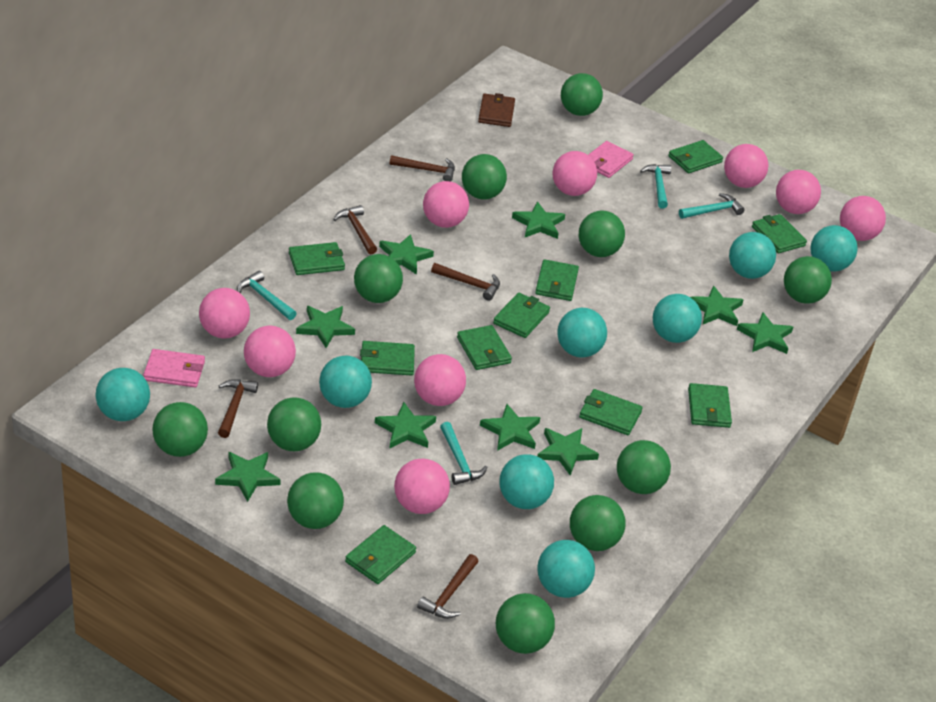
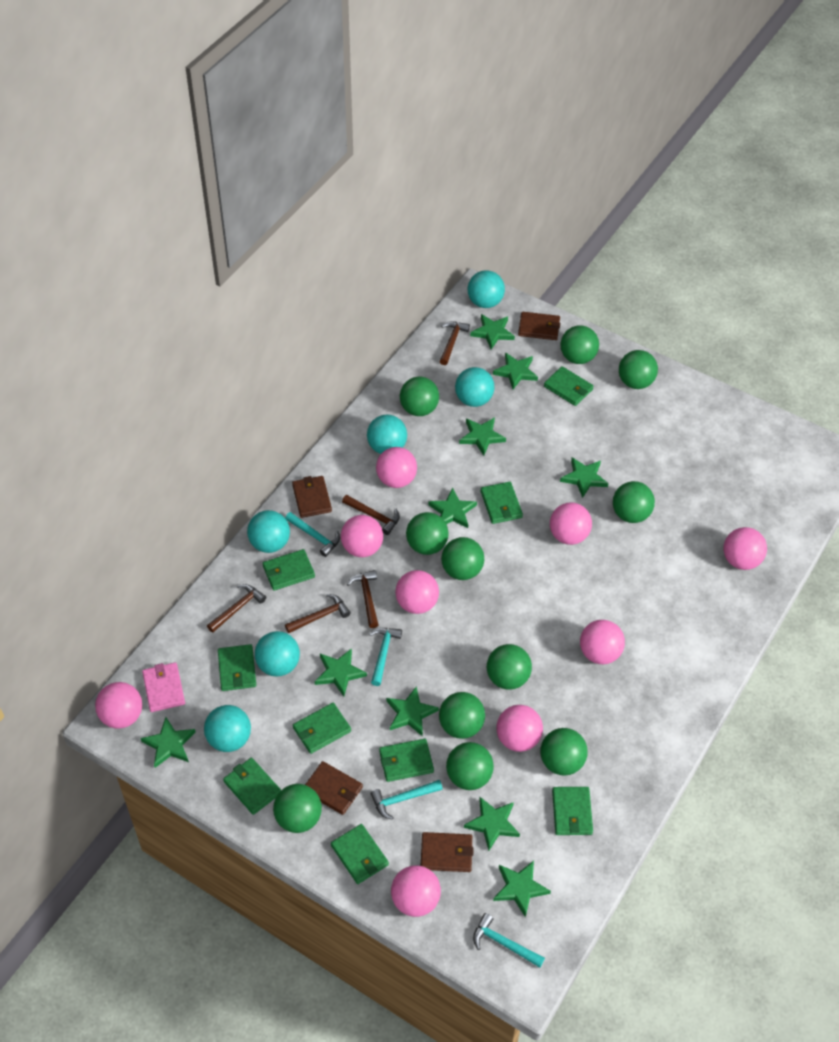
brown wallet: 1 -> 4
green star: 9 -> 10
green wallet: 10 -> 9
pink wallet: 2 -> 1
turquoise ball: 8 -> 6

